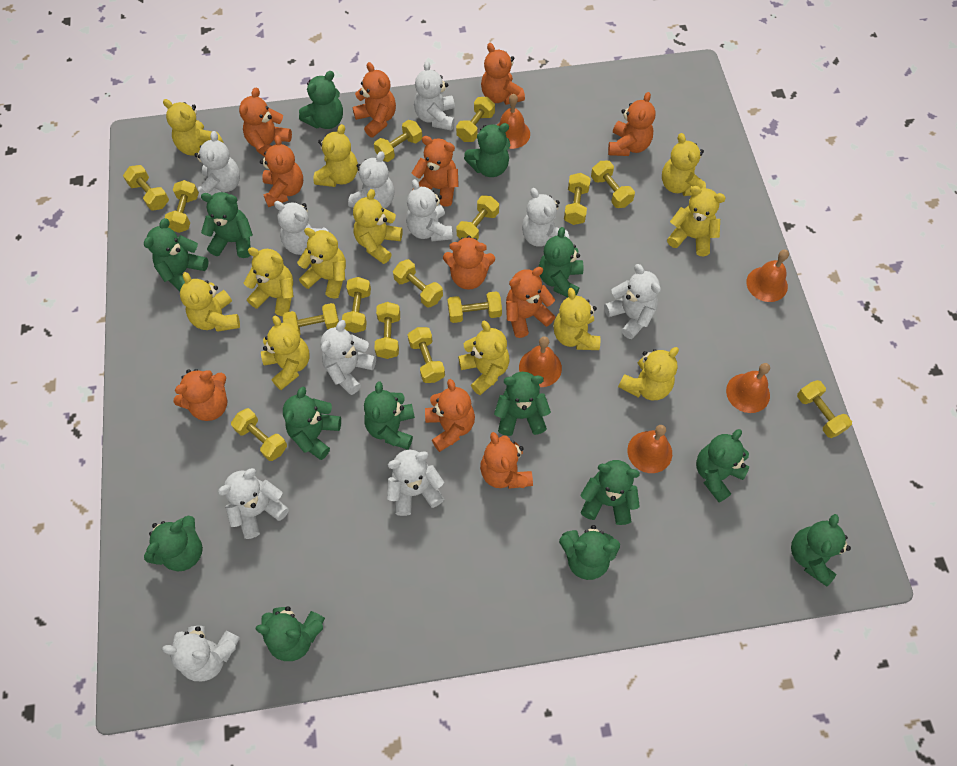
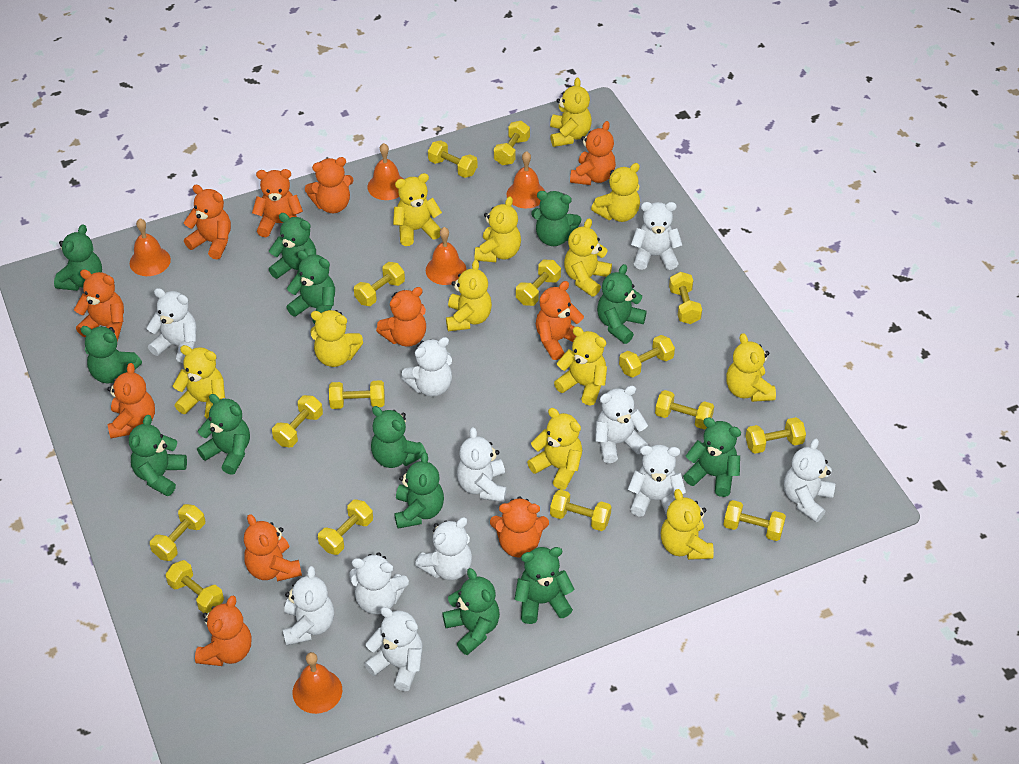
green teddy bear: 14 -> 13

